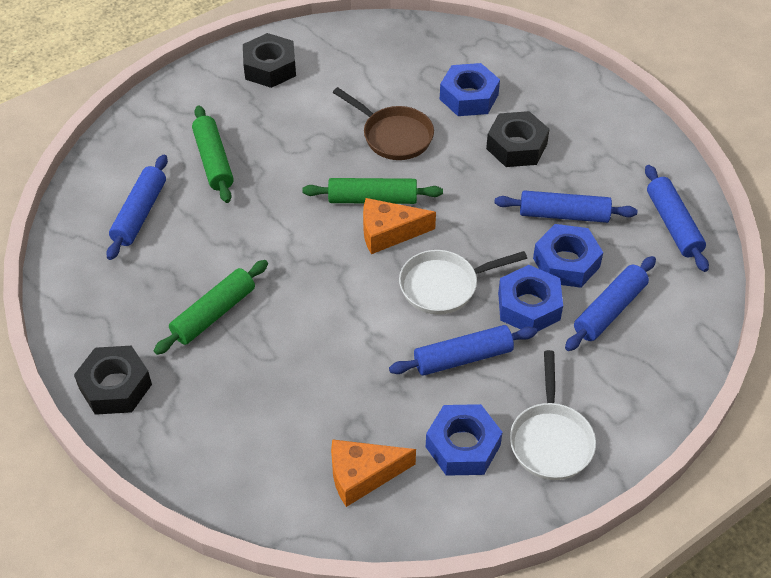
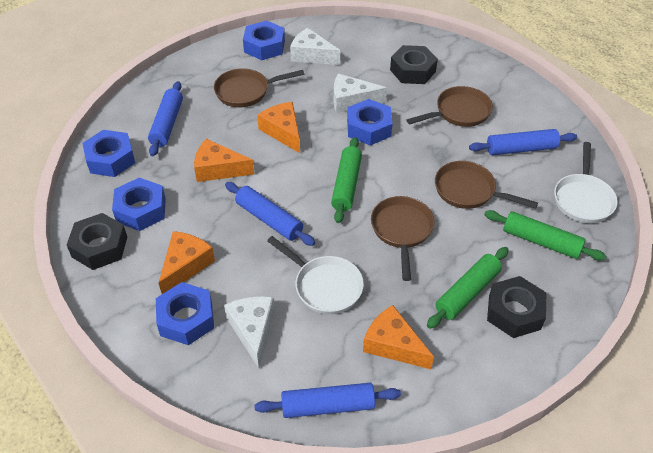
blue nut: 4 -> 5
blue rolling pin: 5 -> 4
brown pan: 1 -> 4
orange cheese: 2 -> 4
white cheese: 0 -> 3

